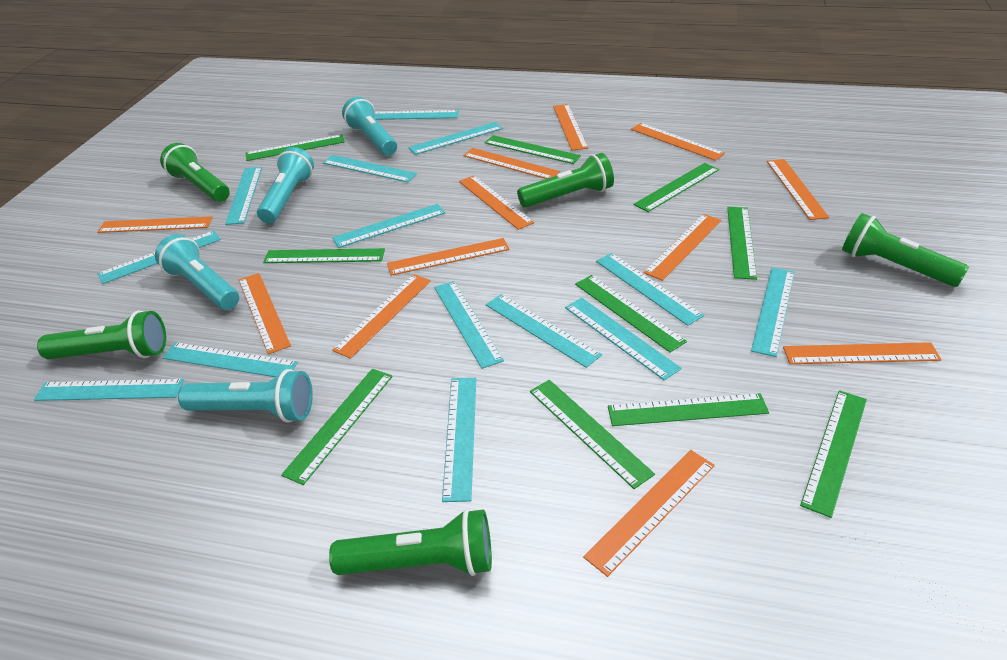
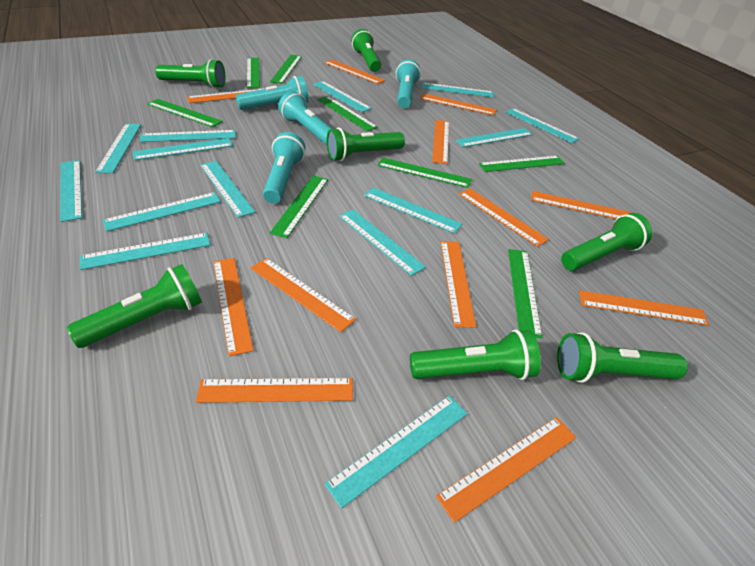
green flashlight: 5 -> 7
green ruler: 10 -> 8

